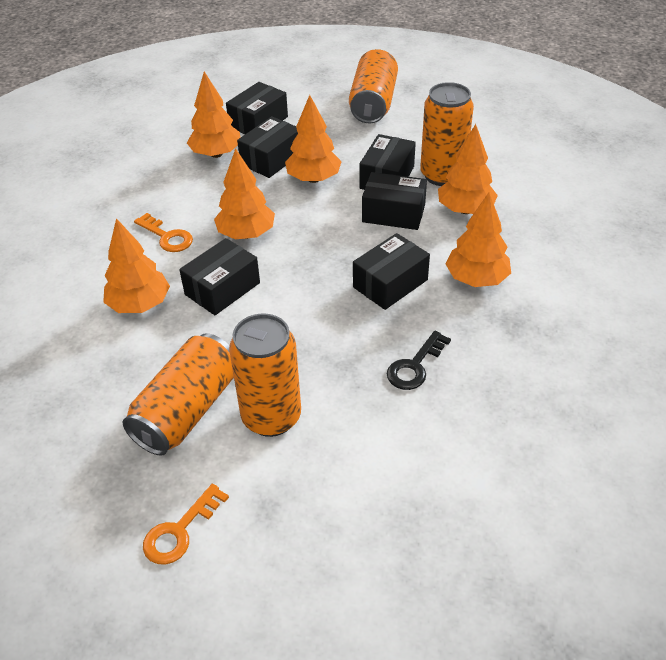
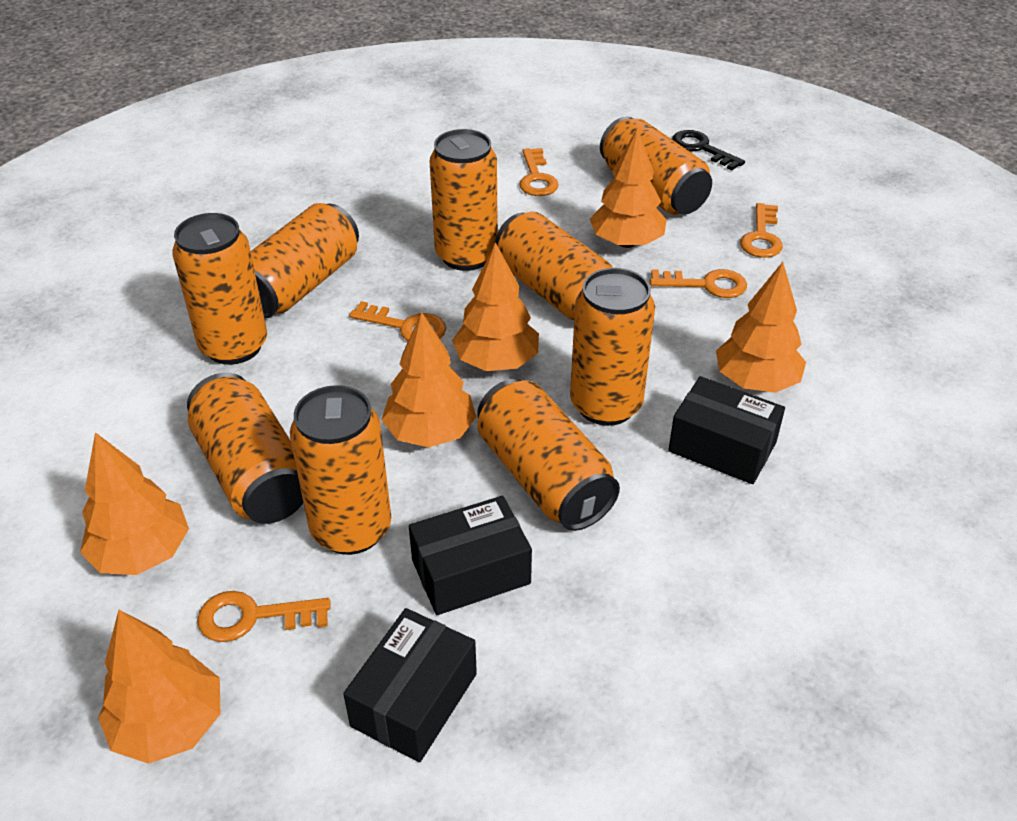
black box: 6 -> 3
orange can: 4 -> 9
orange key: 2 -> 5

